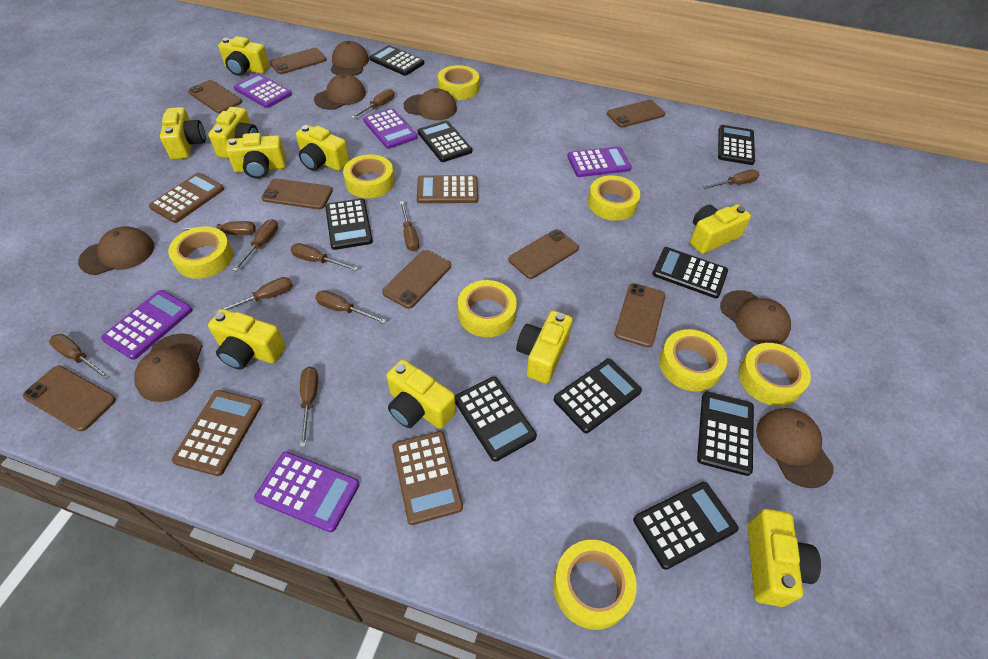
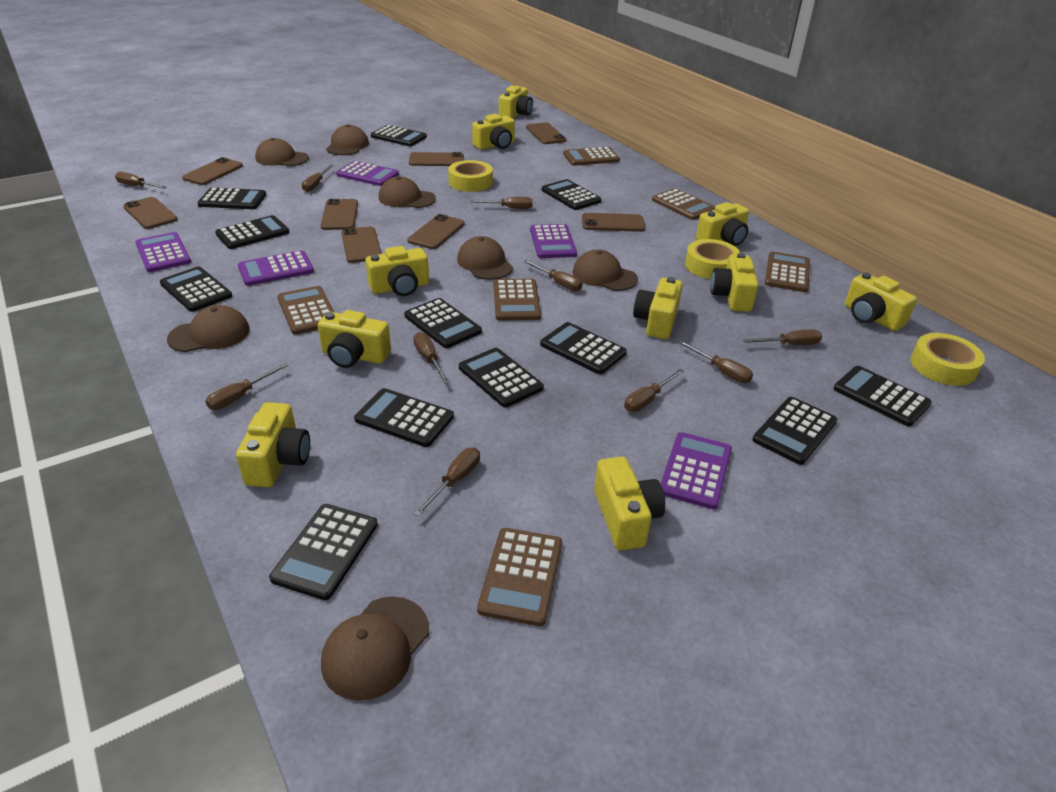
black calculator: 9 -> 12
brown calculator: 4 -> 6
yellow tape: 8 -> 3

